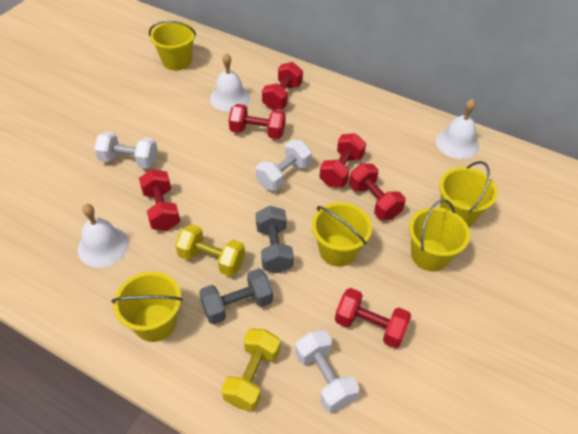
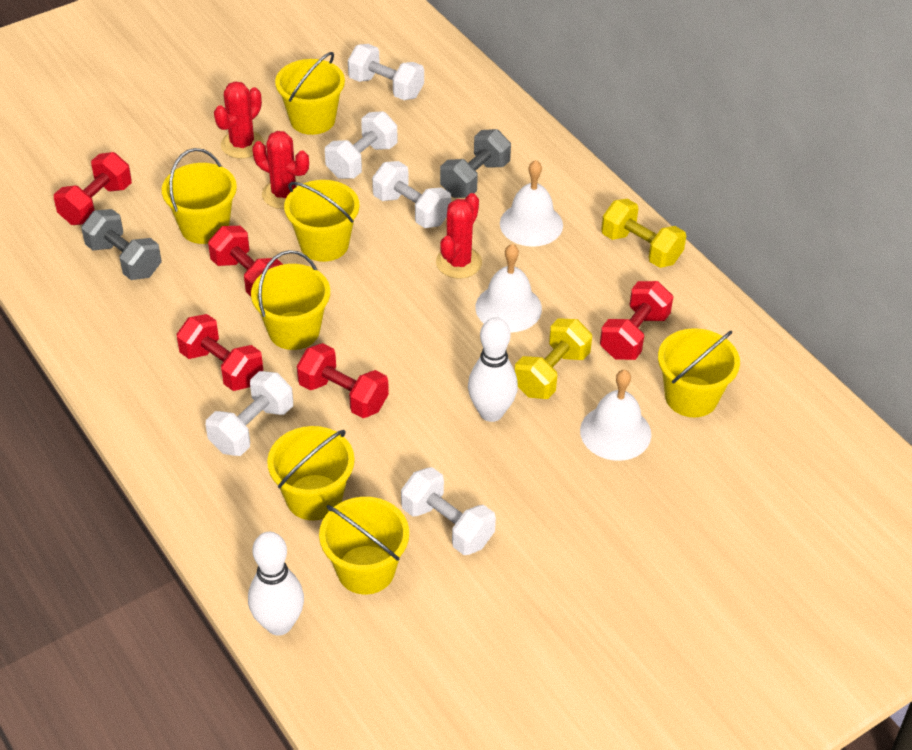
red cactus: 0 -> 3
red dumbbell: 6 -> 5
white bowling pin: 0 -> 2
white dumbbell: 3 -> 5
yellow bucket: 5 -> 7

